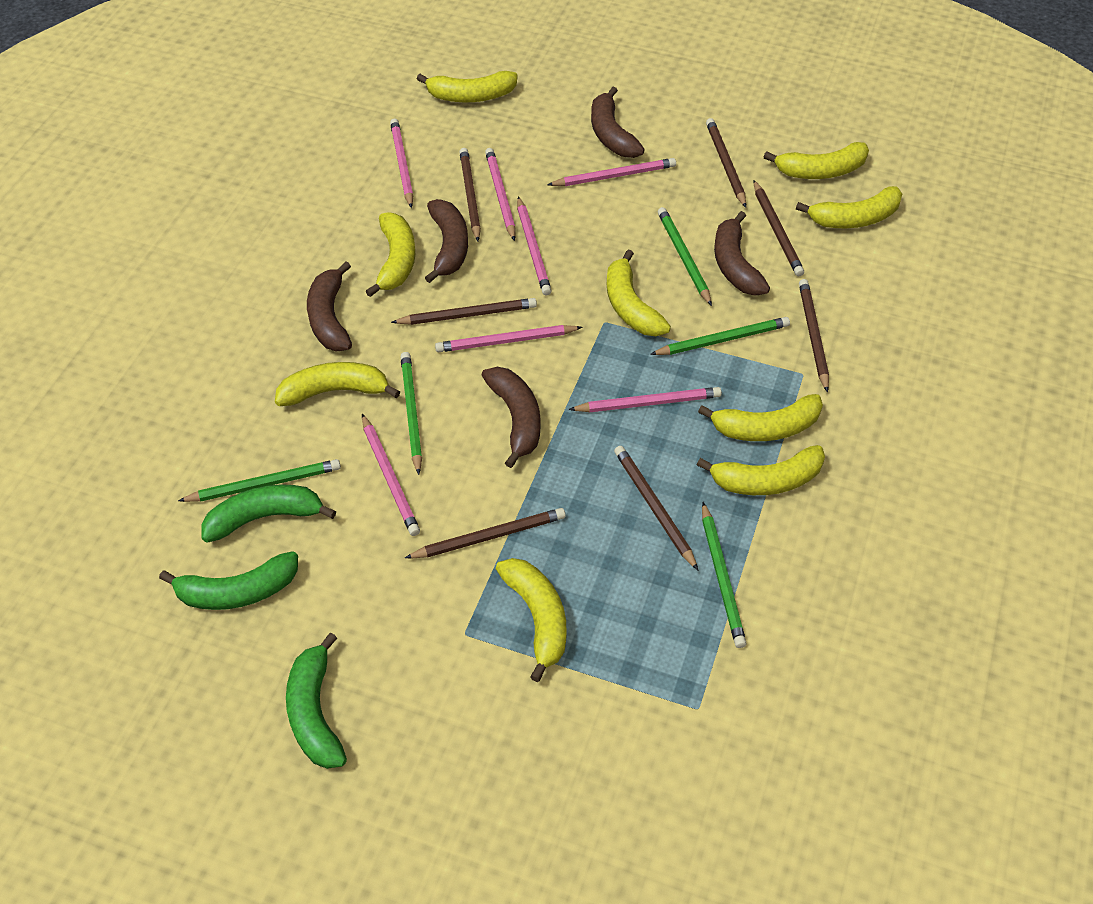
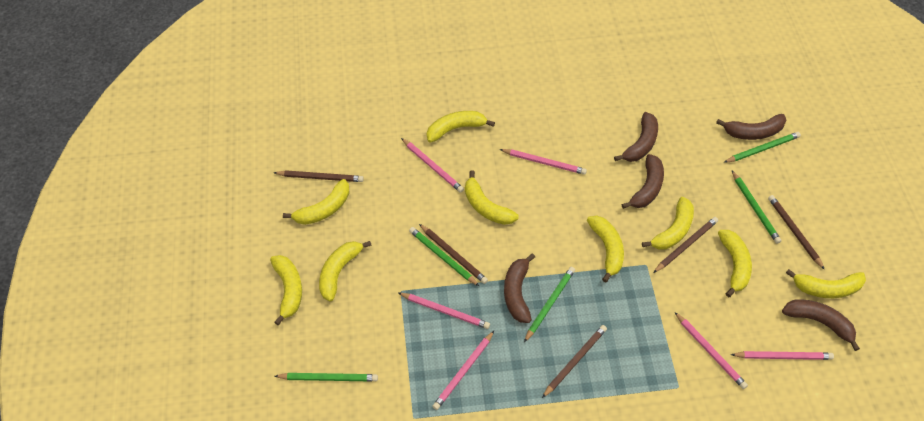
brown pencil: 7 -> 5
green banana: 3 -> 0
pink pencil: 7 -> 6

